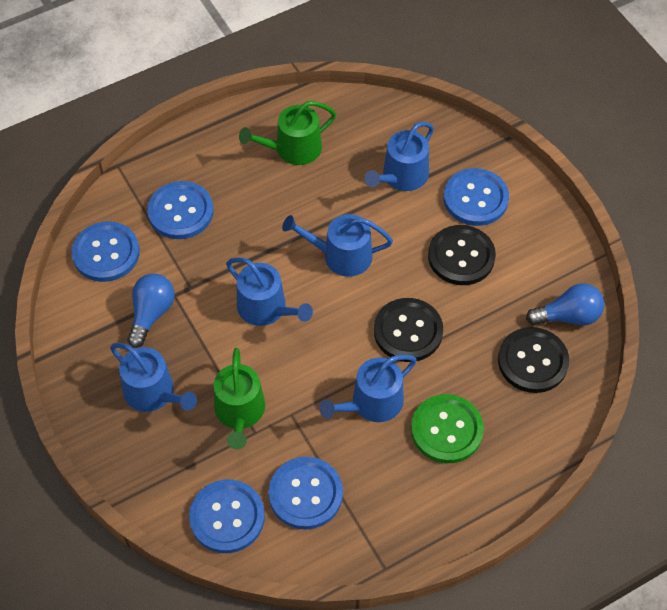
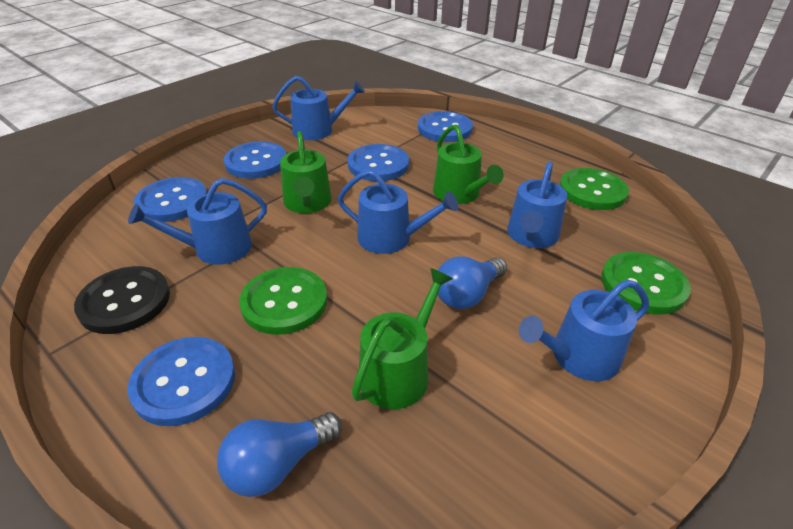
black button: 3 -> 1
green button: 1 -> 3
green watering can: 2 -> 3

